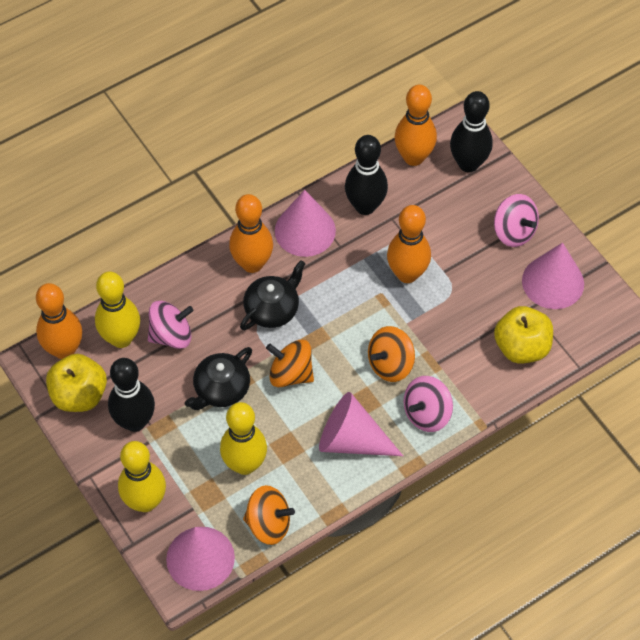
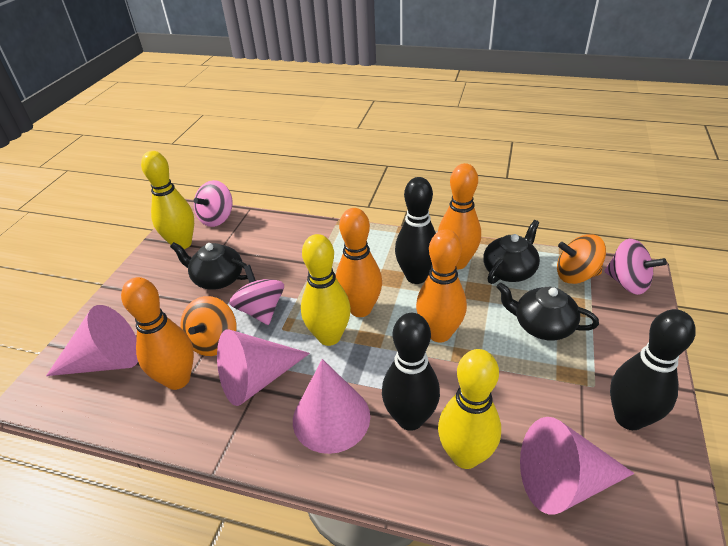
black teapot: 2 -> 3
orange spinning top: 3 -> 2
yellow apple: 2 -> 0

